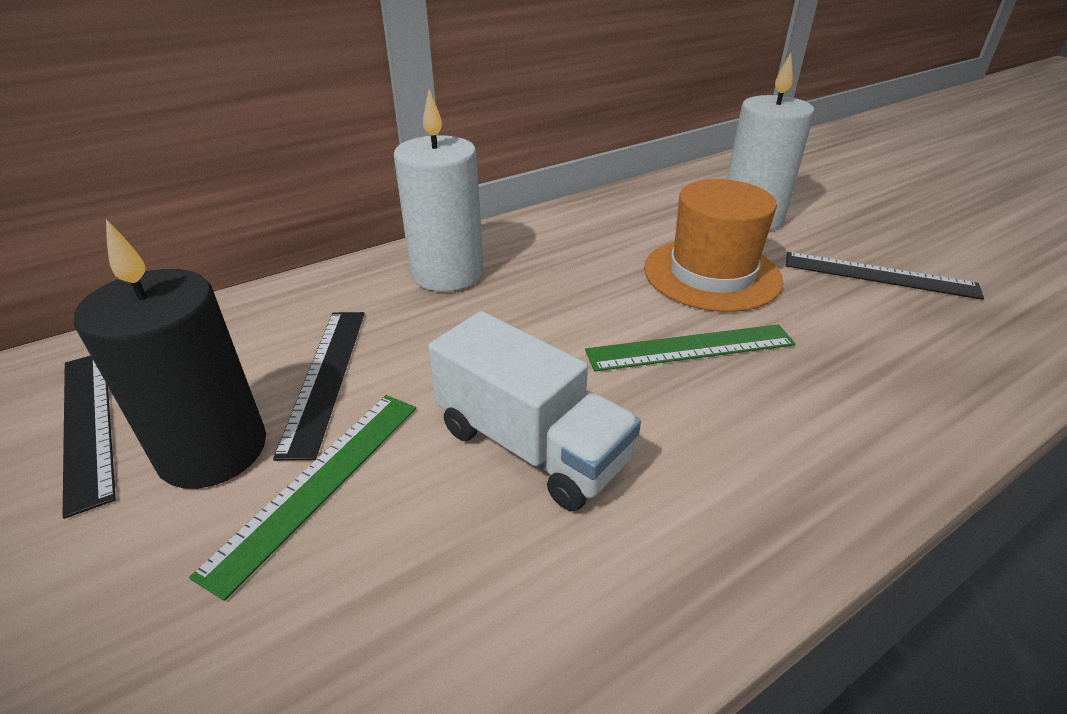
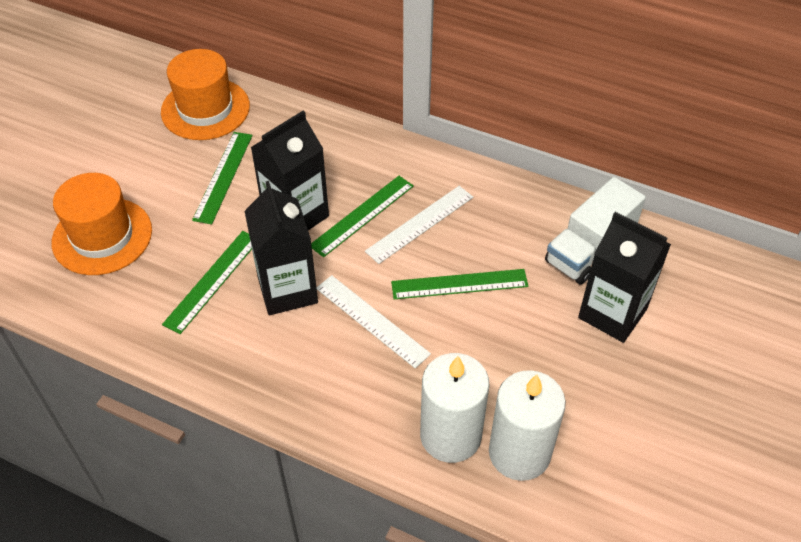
black candle: 1 -> 0
black carton: 0 -> 3
black ruler: 3 -> 0
green ruler: 2 -> 4
orange hat: 1 -> 2
white ruler: 0 -> 2

